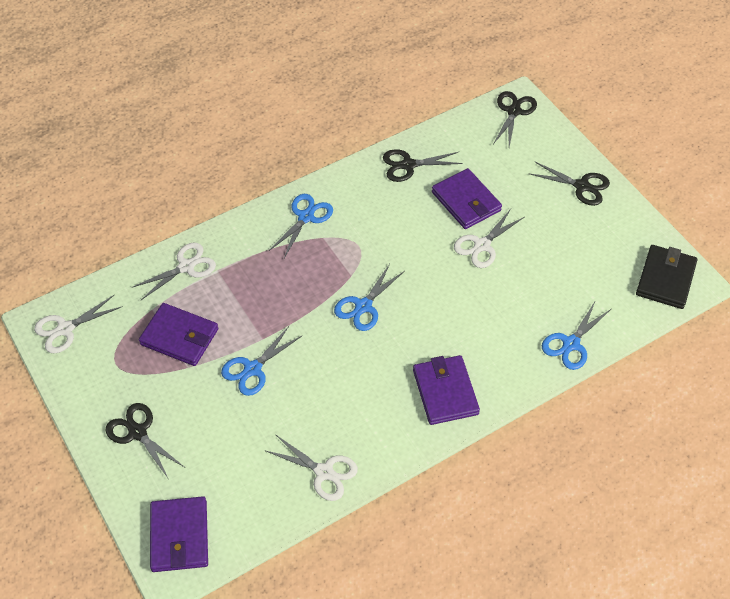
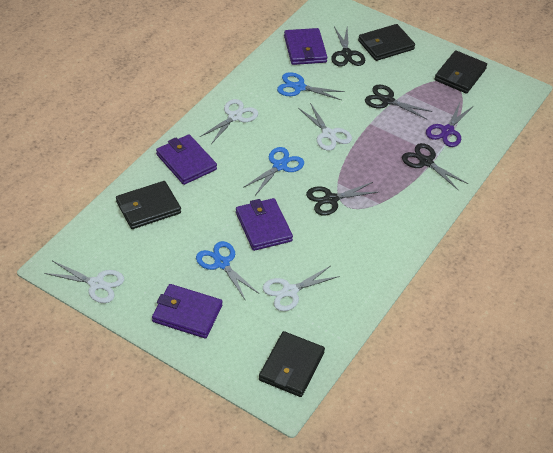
black wallet: 1 -> 4
blue scissors: 4 -> 3
purple scissors: 0 -> 1

